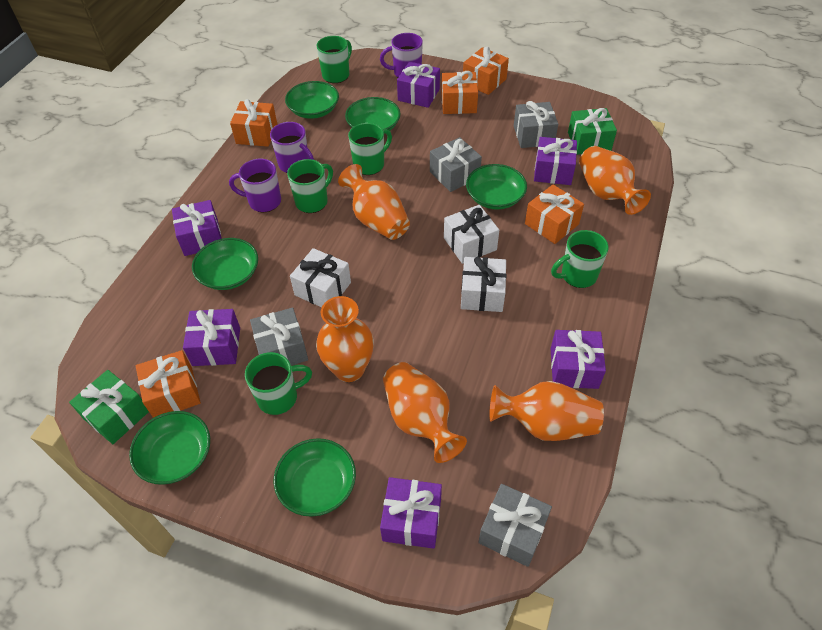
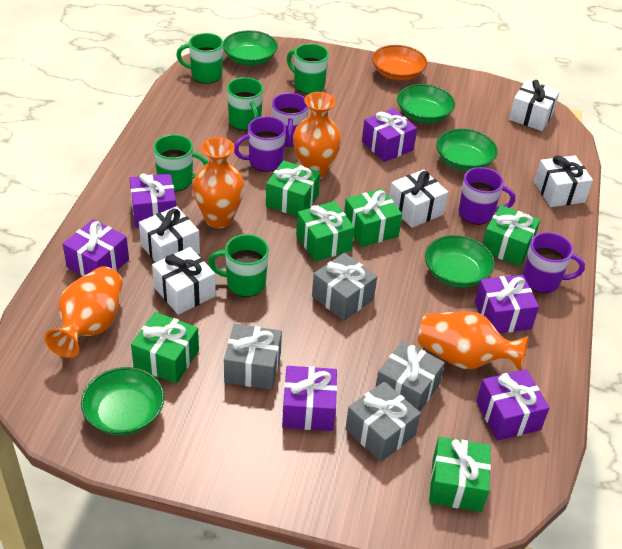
green bowl: 6 -> 5
green gift: 2 -> 6
orange bowl: 0 -> 1
orange gift: 5 -> 0
orange vase: 5 -> 4
purple mug: 3 -> 4
white gift: 3 -> 5

